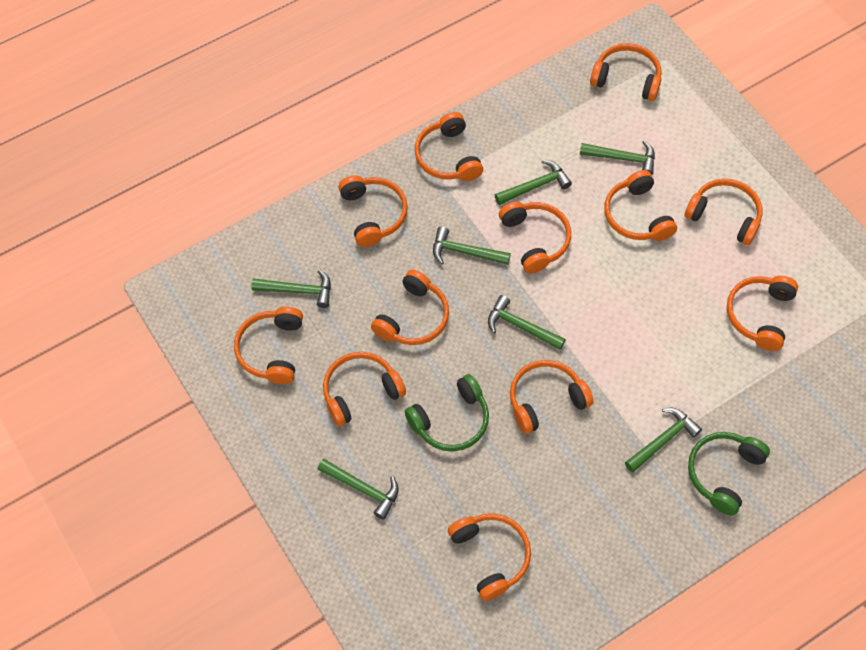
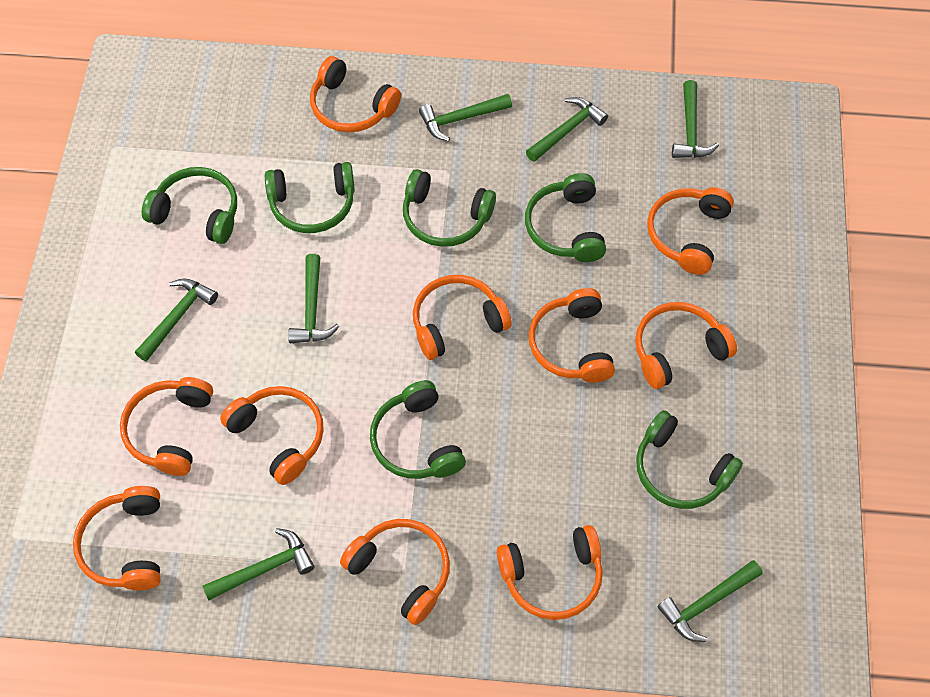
green headphones: 2 -> 6
orange headphones: 12 -> 10

